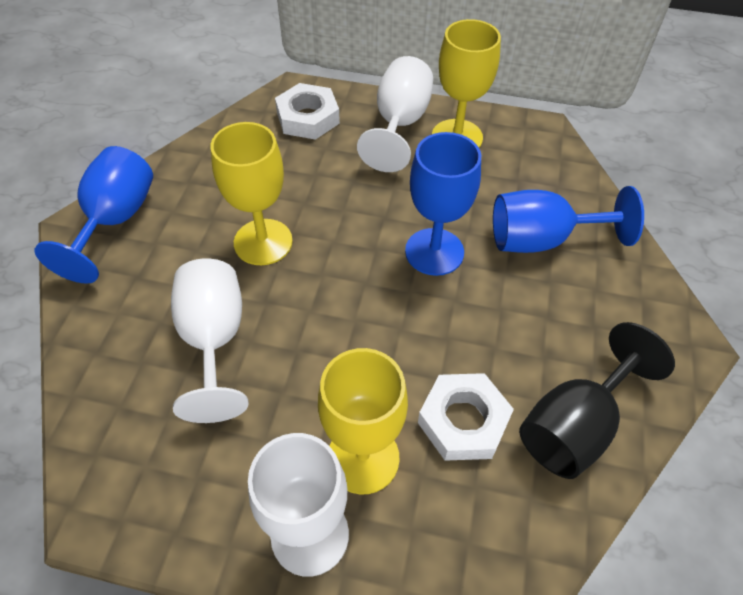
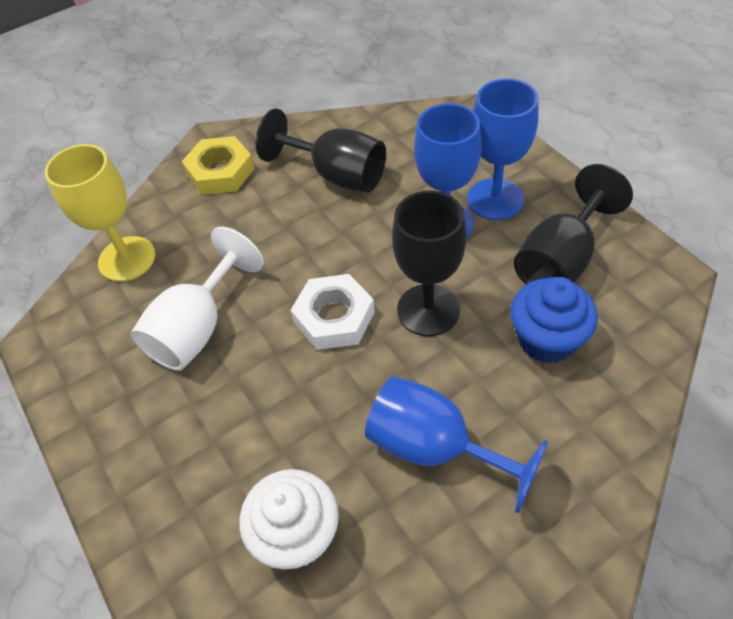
black goblet: 1 -> 3
blue cupcake: 0 -> 1
white cupcake: 0 -> 1
white goblet: 3 -> 1
white nut: 2 -> 1
yellow goblet: 3 -> 1
yellow nut: 0 -> 1

